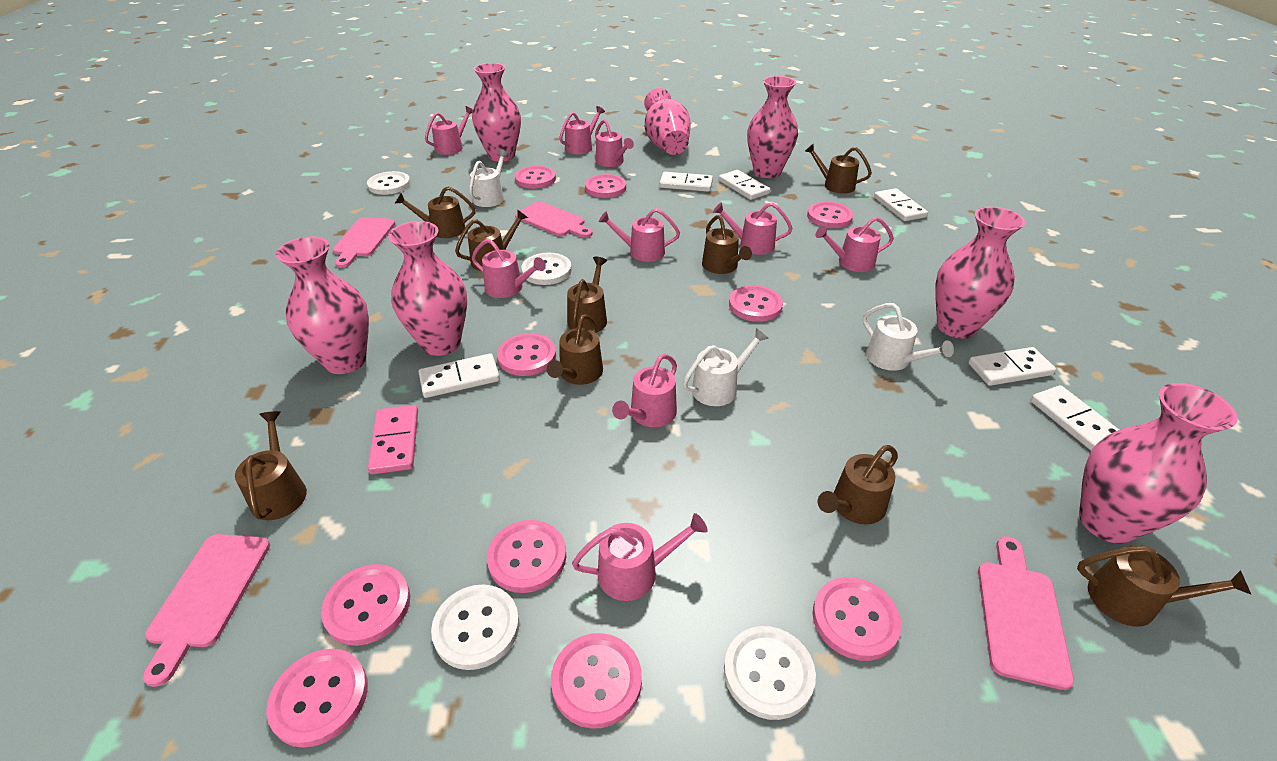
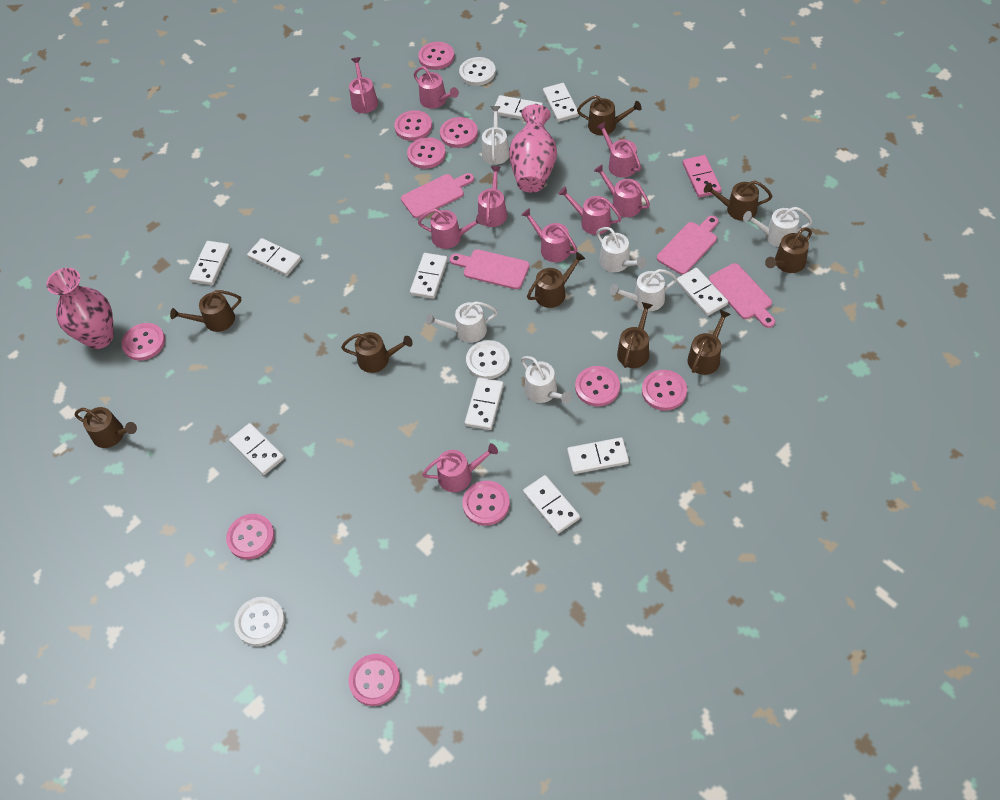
pink vase: 7 -> 2
white button: 4 -> 3
white domino: 6 -> 10
white watering can: 3 -> 6

